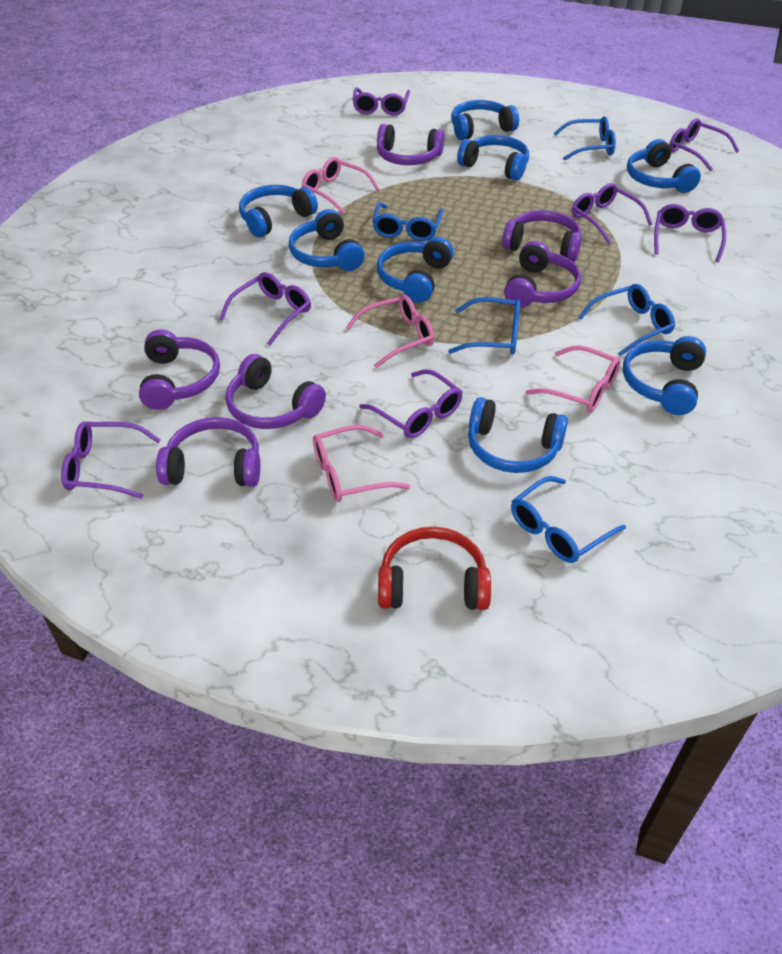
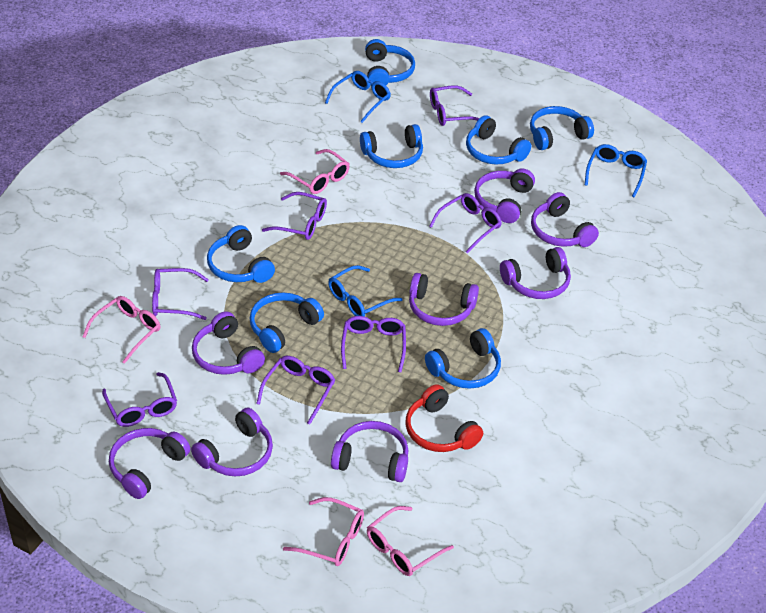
blue glasses: 5 -> 3
blue headphones: 8 -> 7
purple headphones: 6 -> 8

